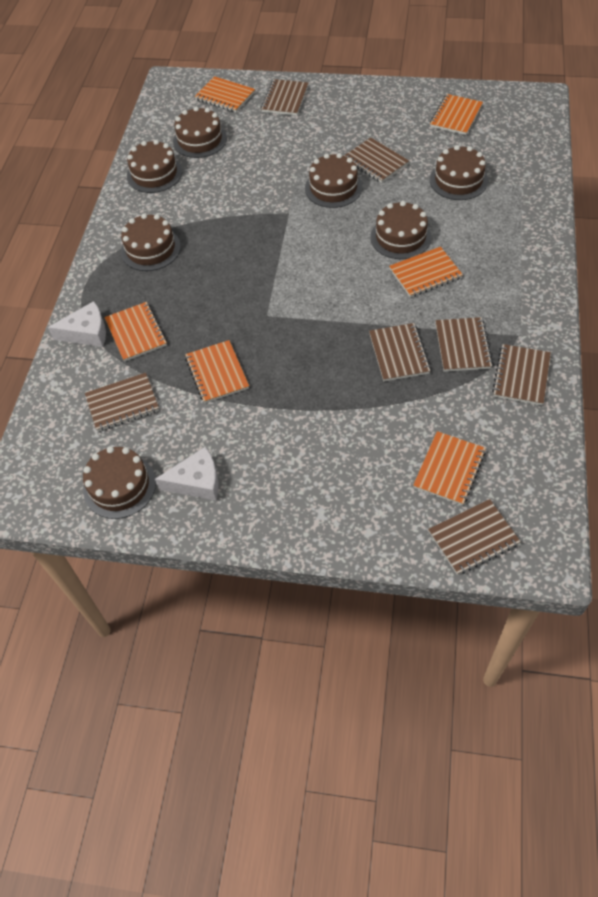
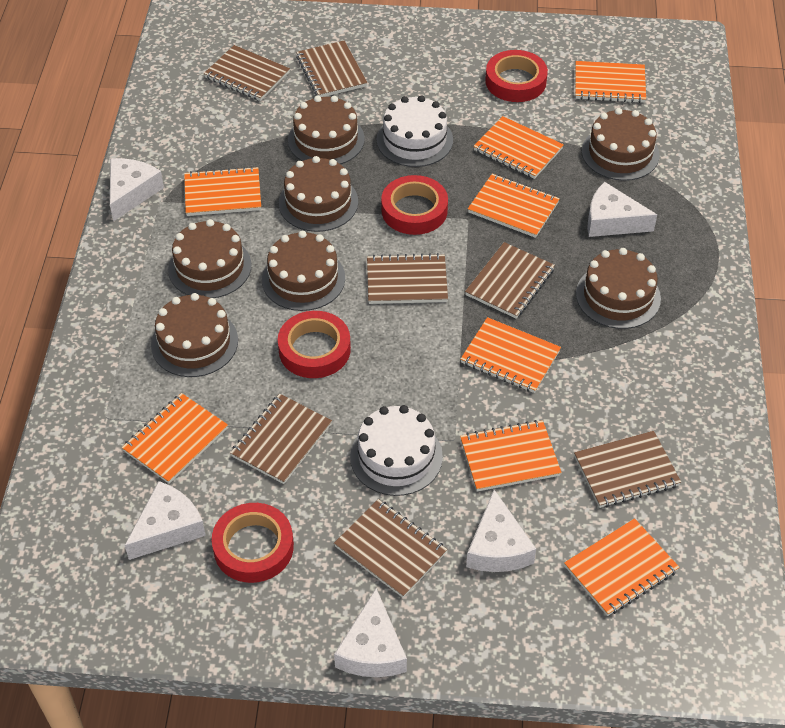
orange notebook: 6 -> 8
red tape: 0 -> 4
white cake: 0 -> 2
white cheese: 2 -> 5

